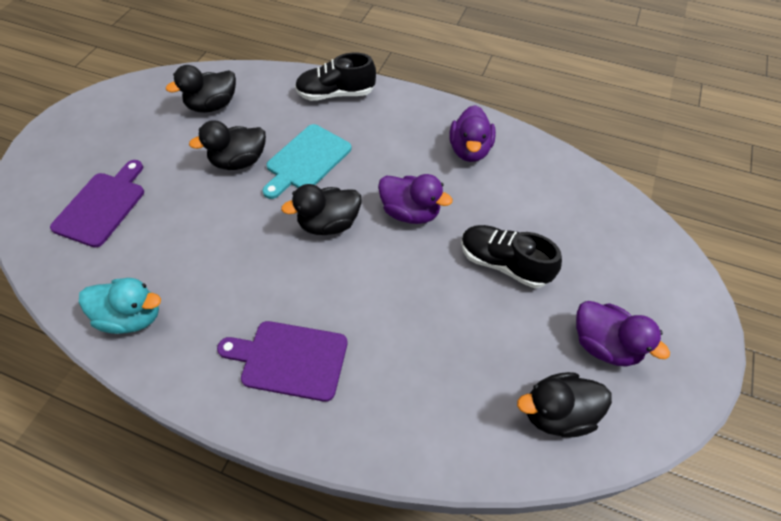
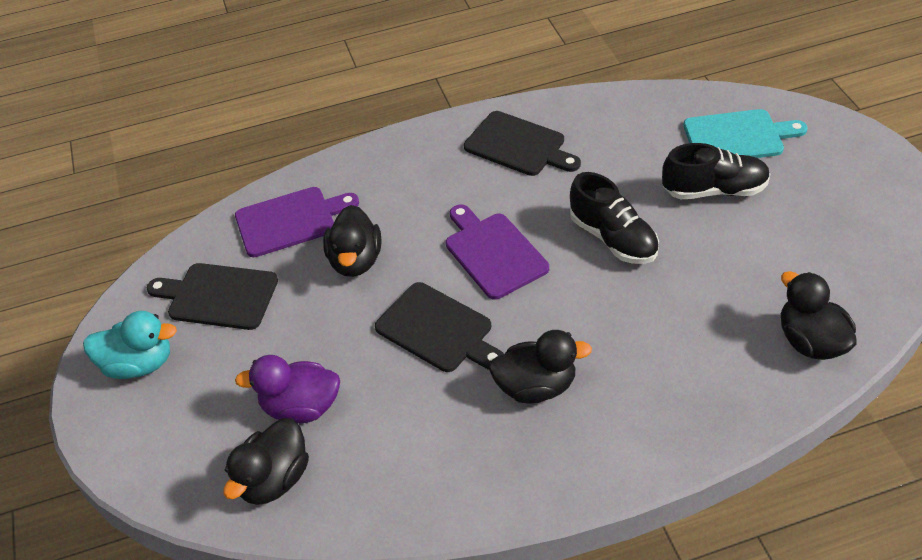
black cutting board: 0 -> 3
purple duck: 3 -> 1

